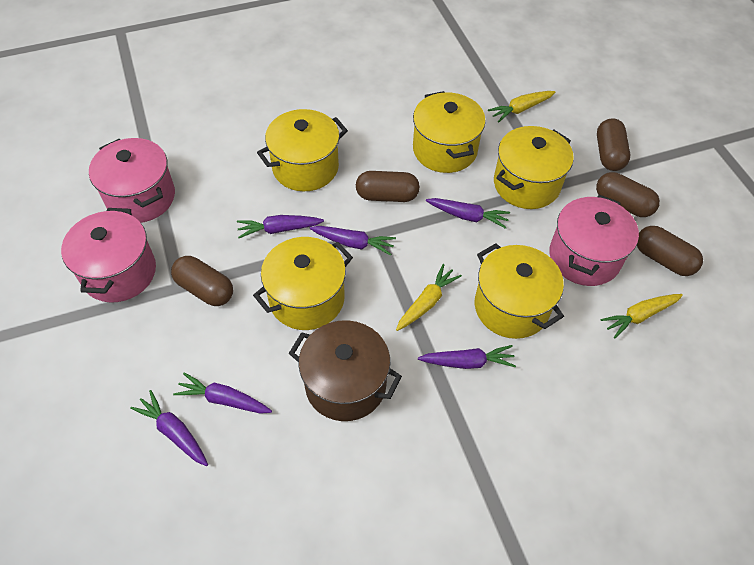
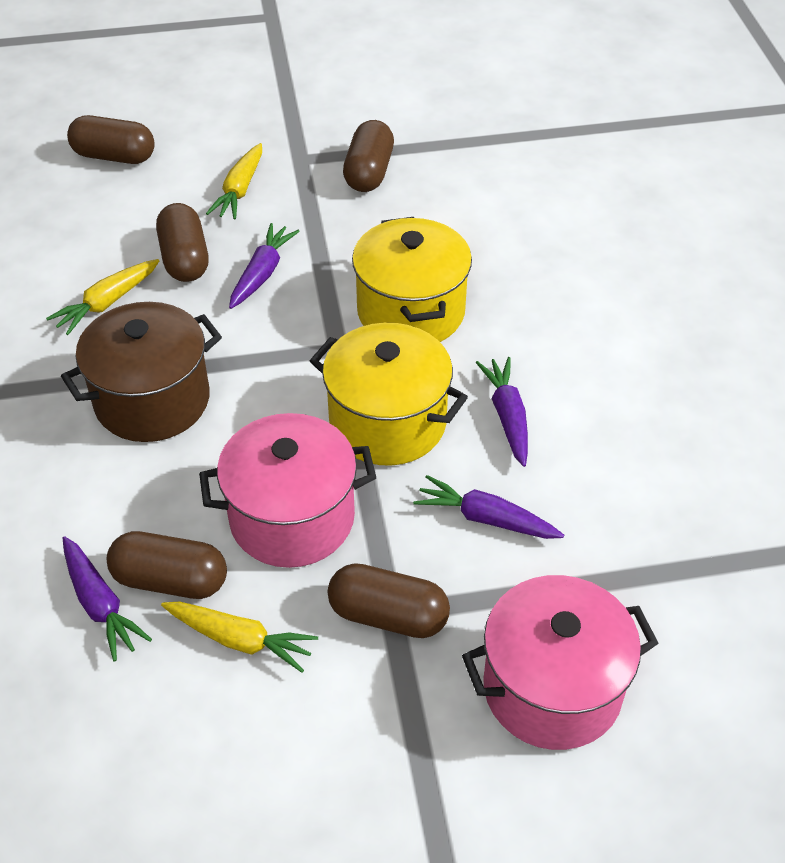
pink pot: 3 -> 2
purple carrot: 6 -> 4
yellow pot: 5 -> 2

